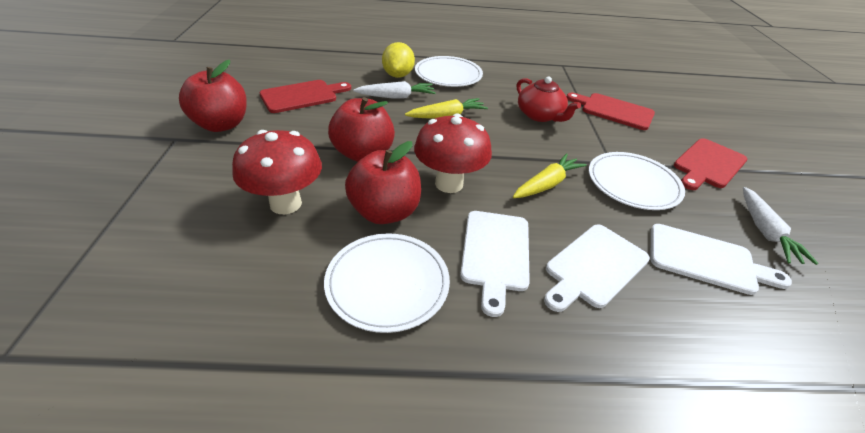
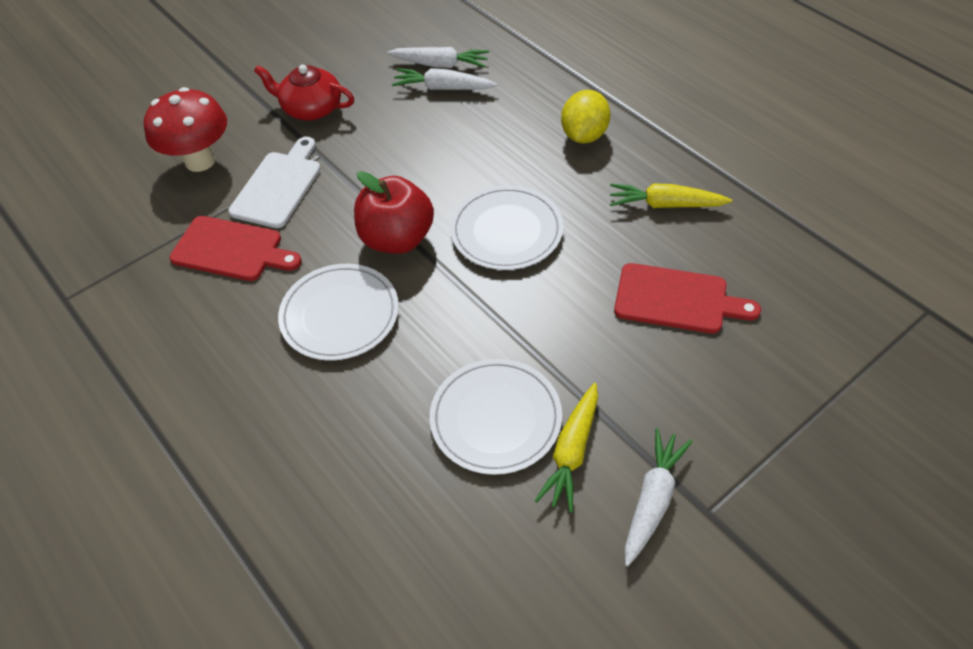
red apple: 3 -> 1
red cutting board: 3 -> 2
red mushroom: 2 -> 1
white carrot: 2 -> 3
white cutting board: 3 -> 1

